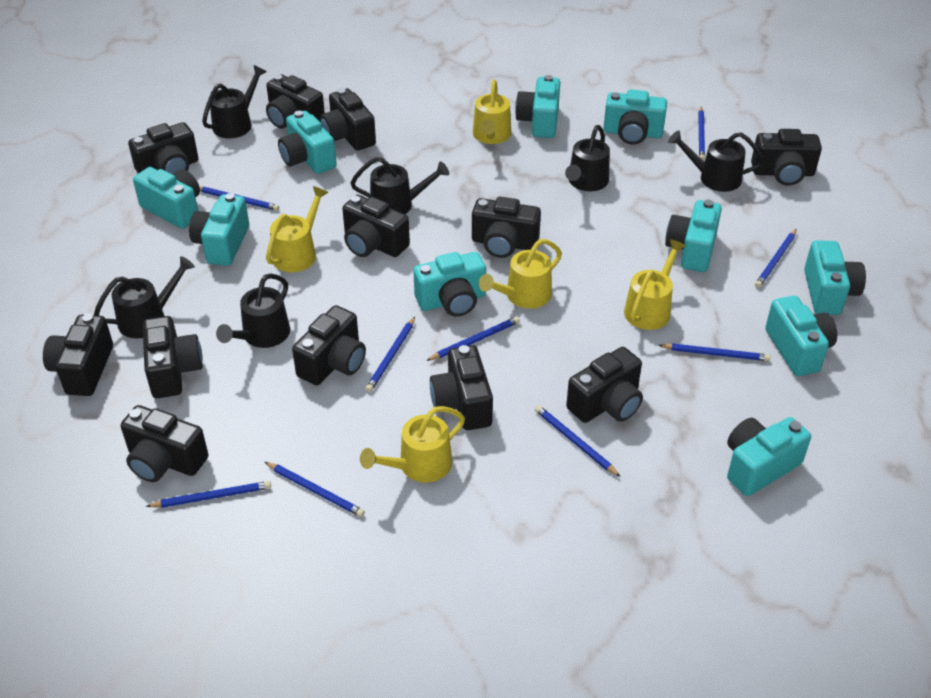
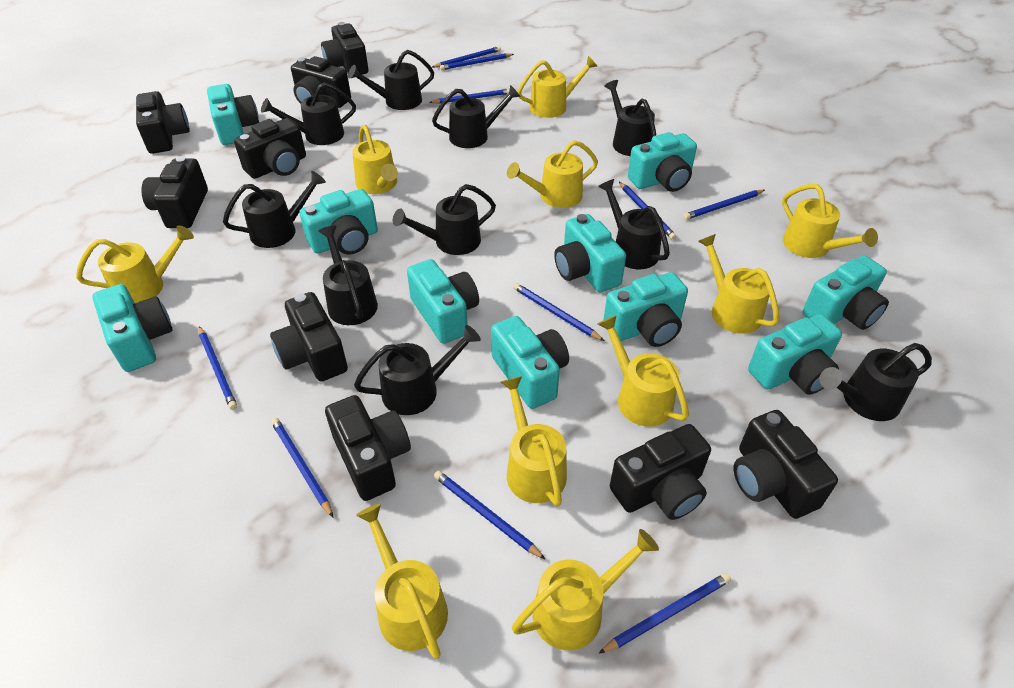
black camera: 12 -> 9
black watering can: 6 -> 10
blue pencil: 9 -> 10
yellow watering can: 5 -> 10

